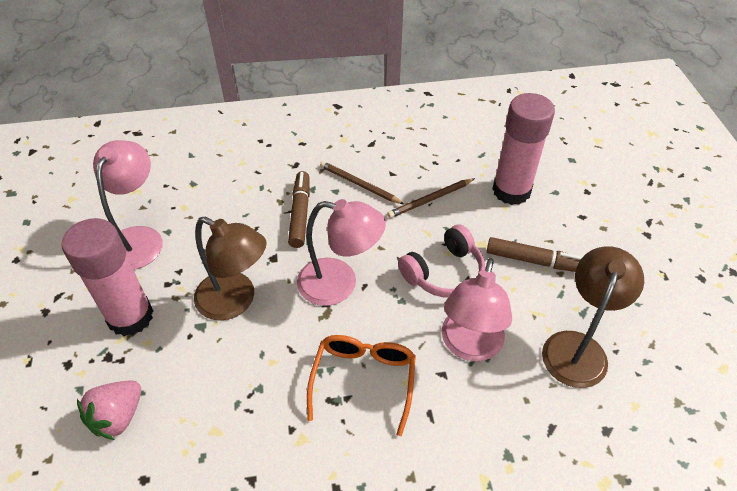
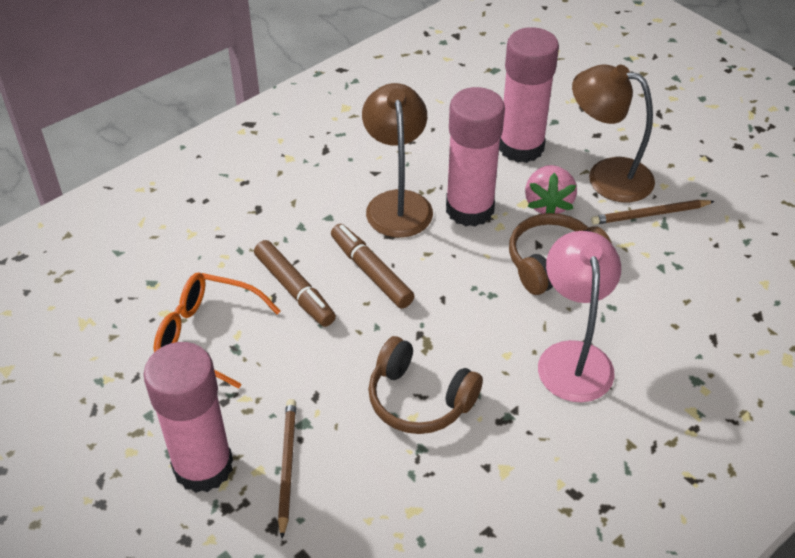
brown headphones: 0 -> 2
pink glue stick: 2 -> 3
pink headphones: 1 -> 0
pink lamp: 3 -> 1

